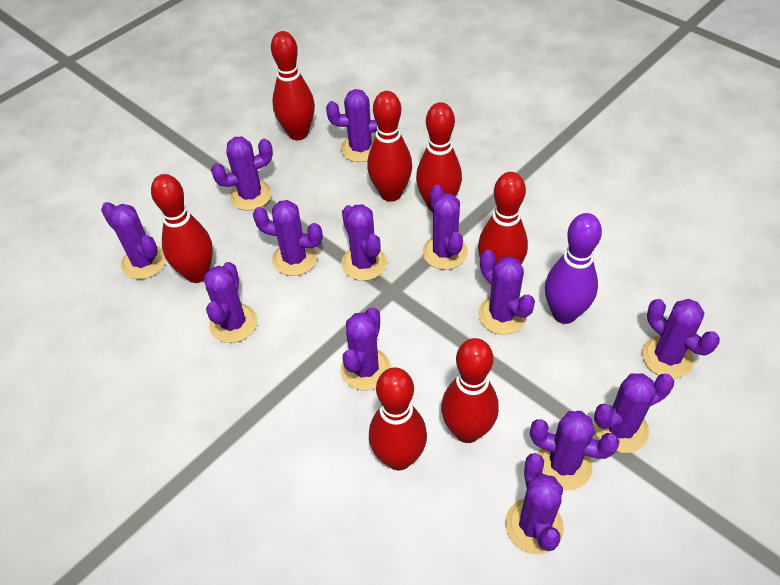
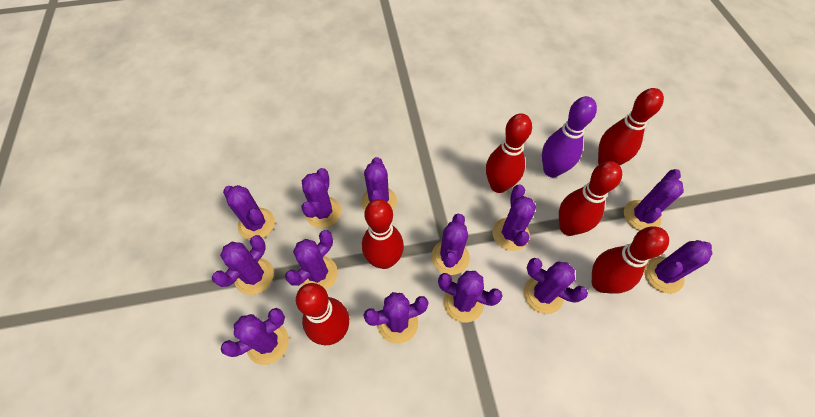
red bowling pin: 7 -> 6

